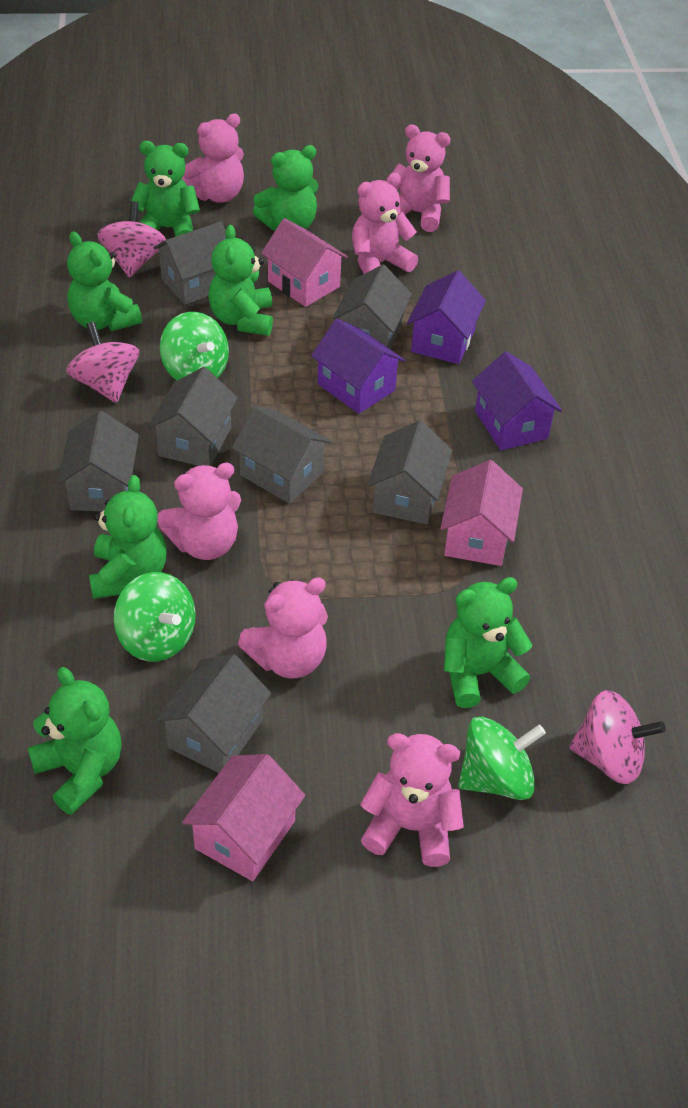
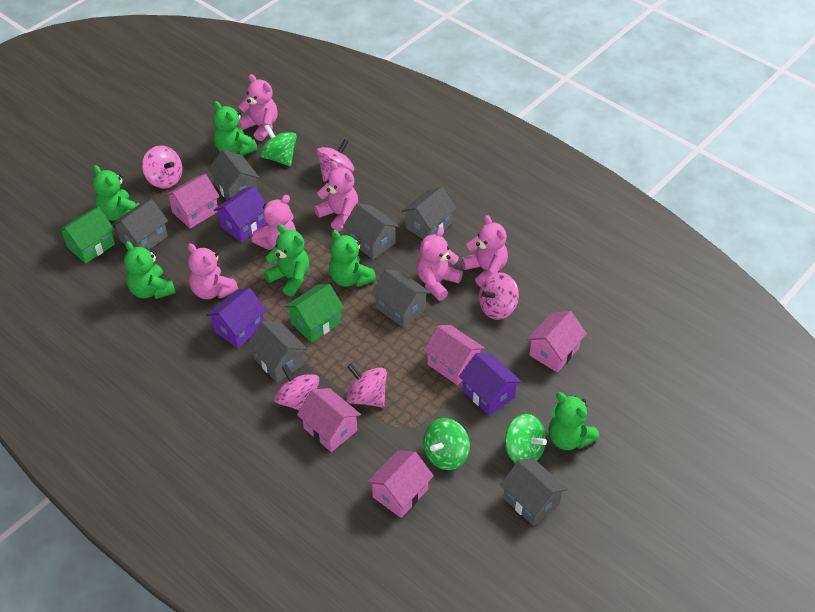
green house: 0 -> 2
green teddy bear: 7 -> 6
pink house: 3 -> 5
pink spinning top: 3 -> 5

